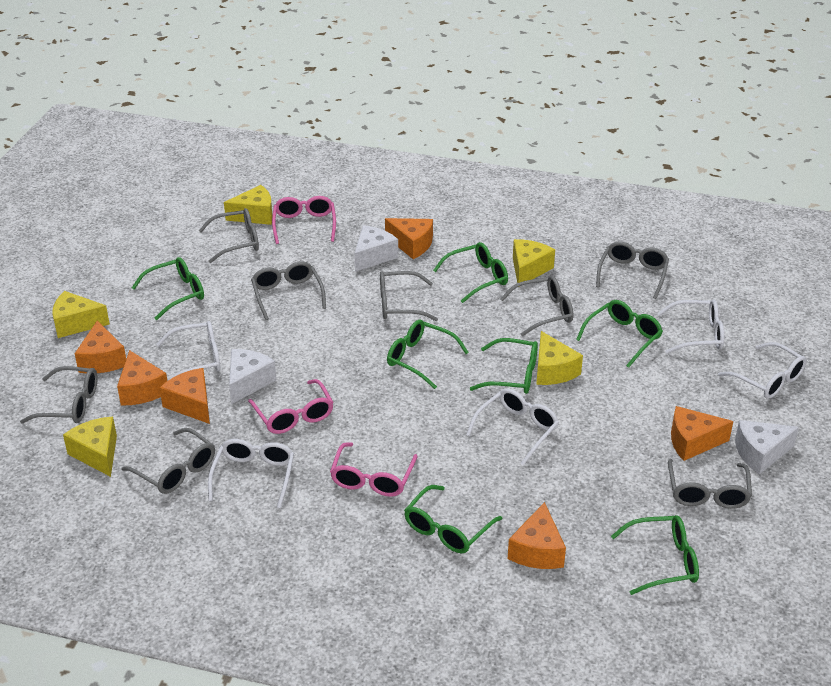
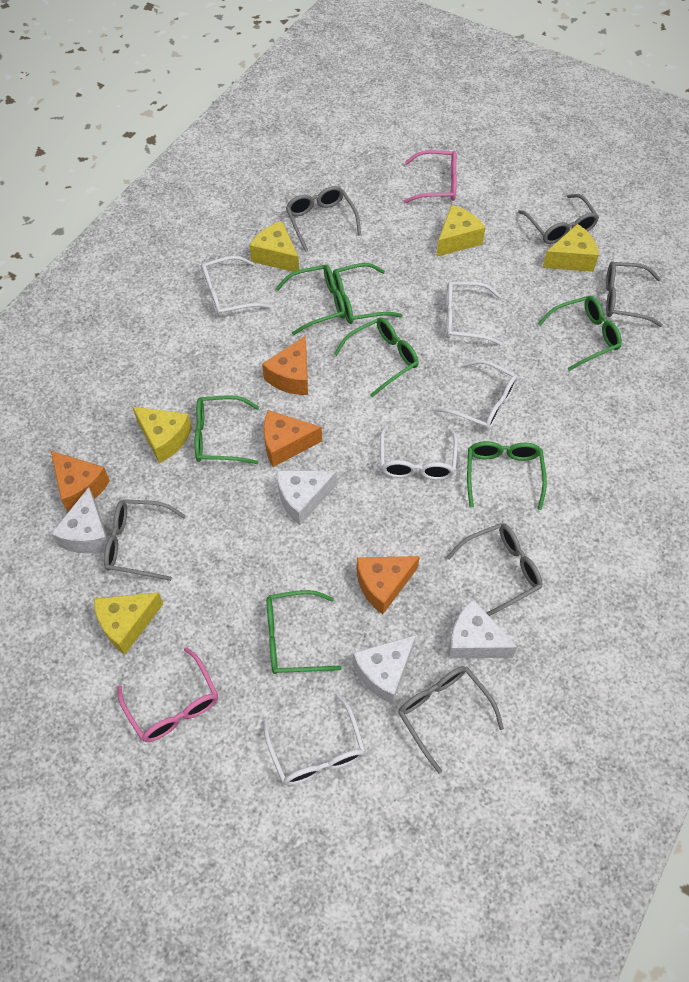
grey glasses: 8 -> 6
orange cheese: 6 -> 4
pink glasses: 3 -> 2
white cheese: 3 -> 4

